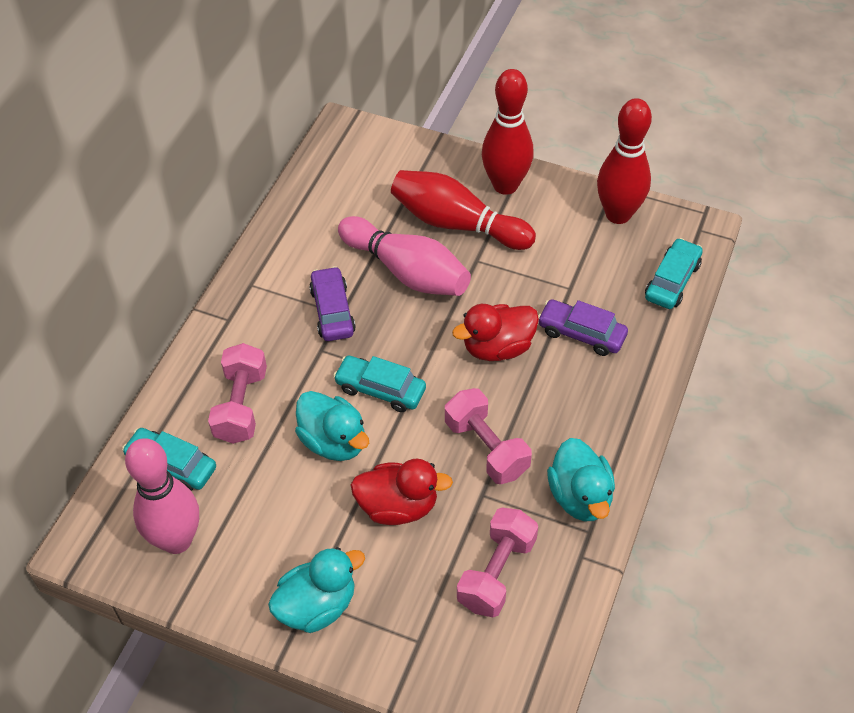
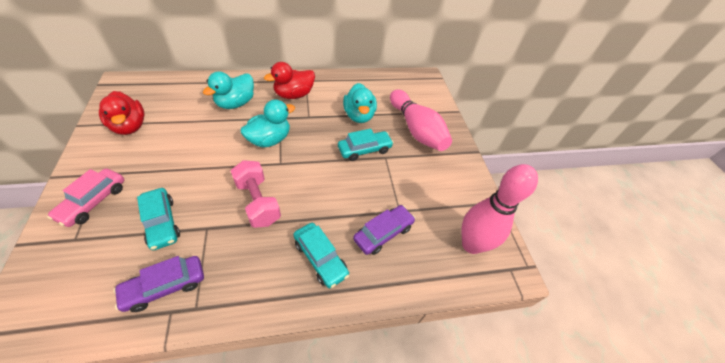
pink car: 0 -> 1
pink dumbbell: 3 -> 1
red bowling pin: 3 -> 0

